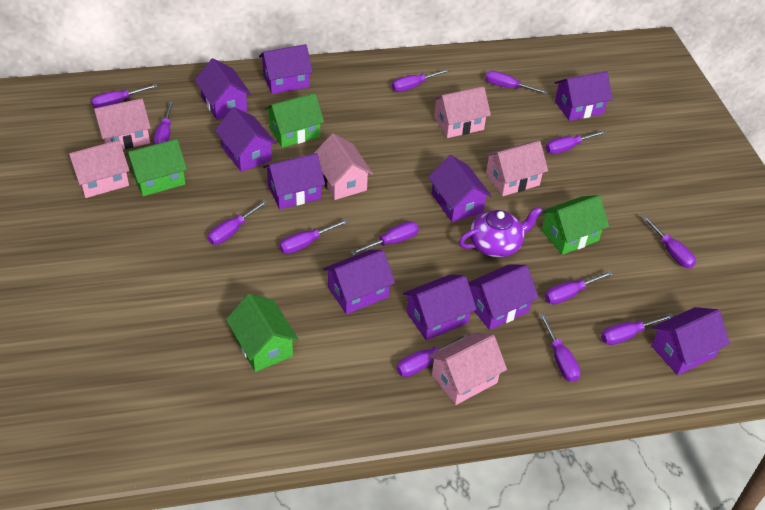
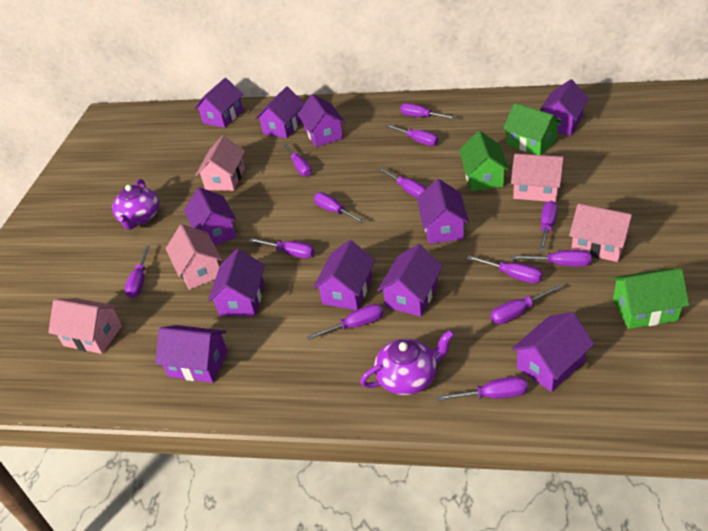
green house: 4 -> 3
pink house: 6 -> 5
purple house: 10 -> 11
purple teapot: 1 -> 2

